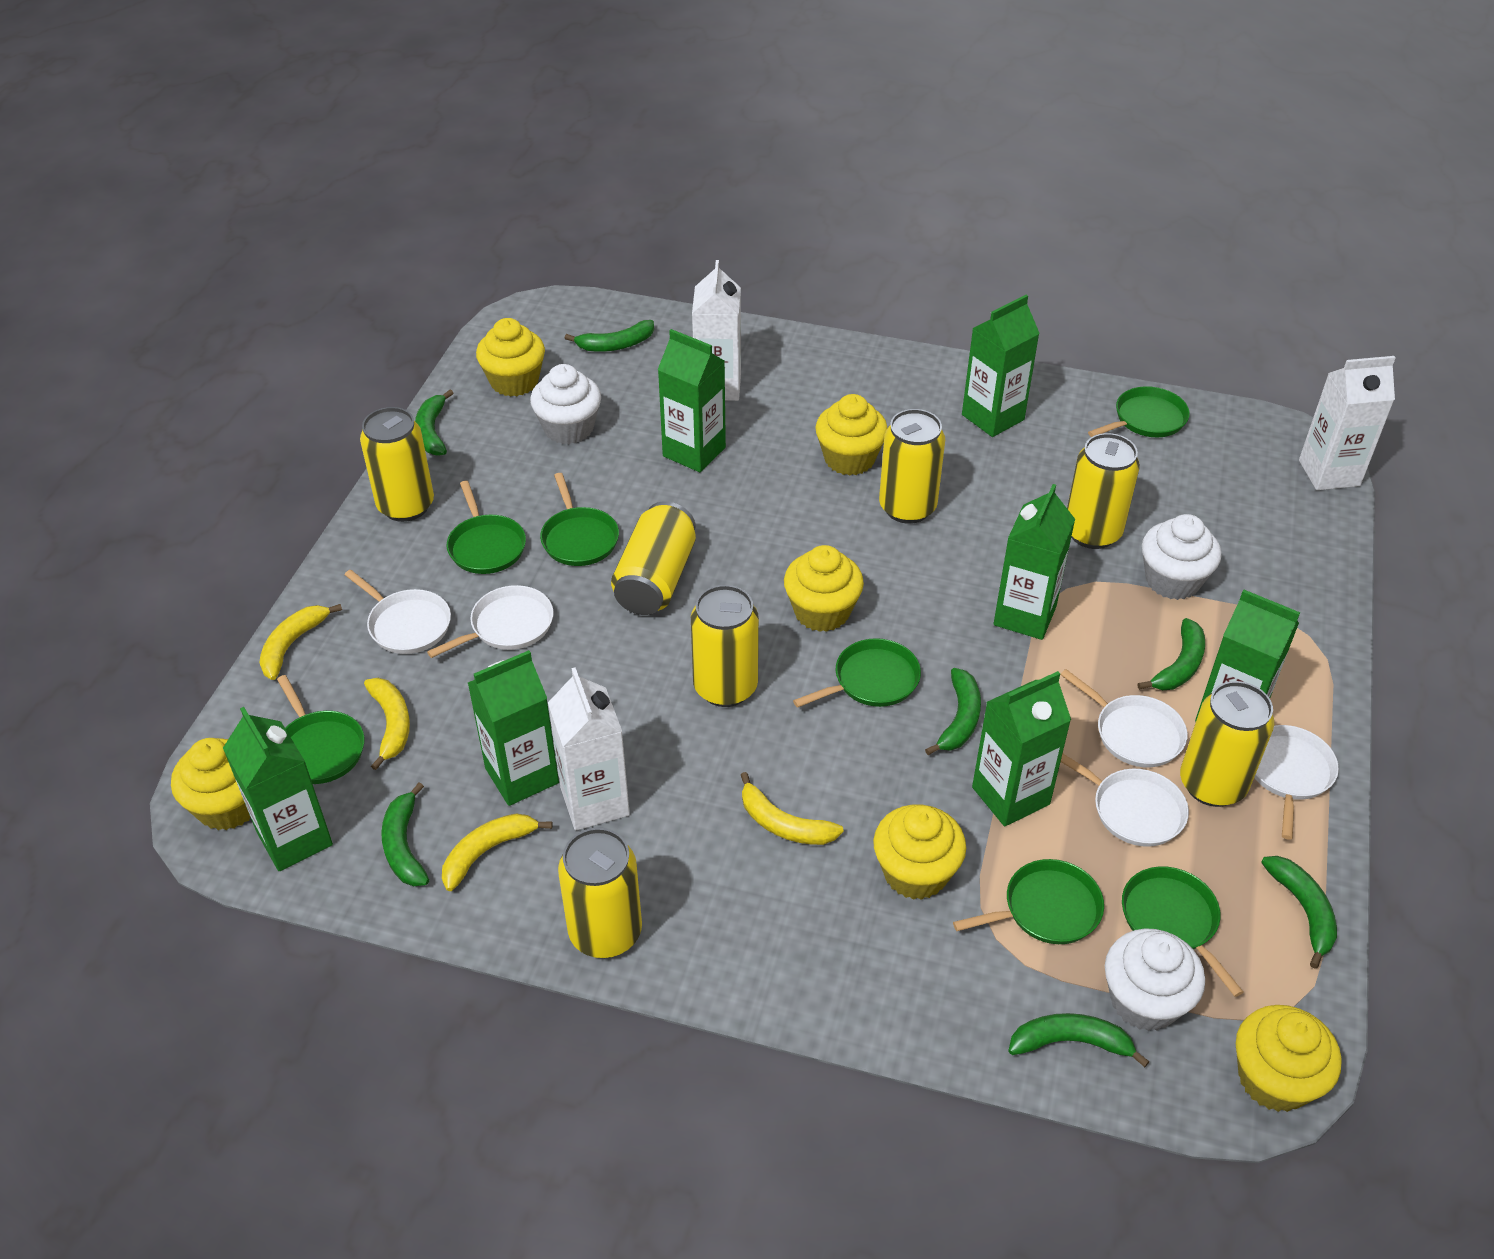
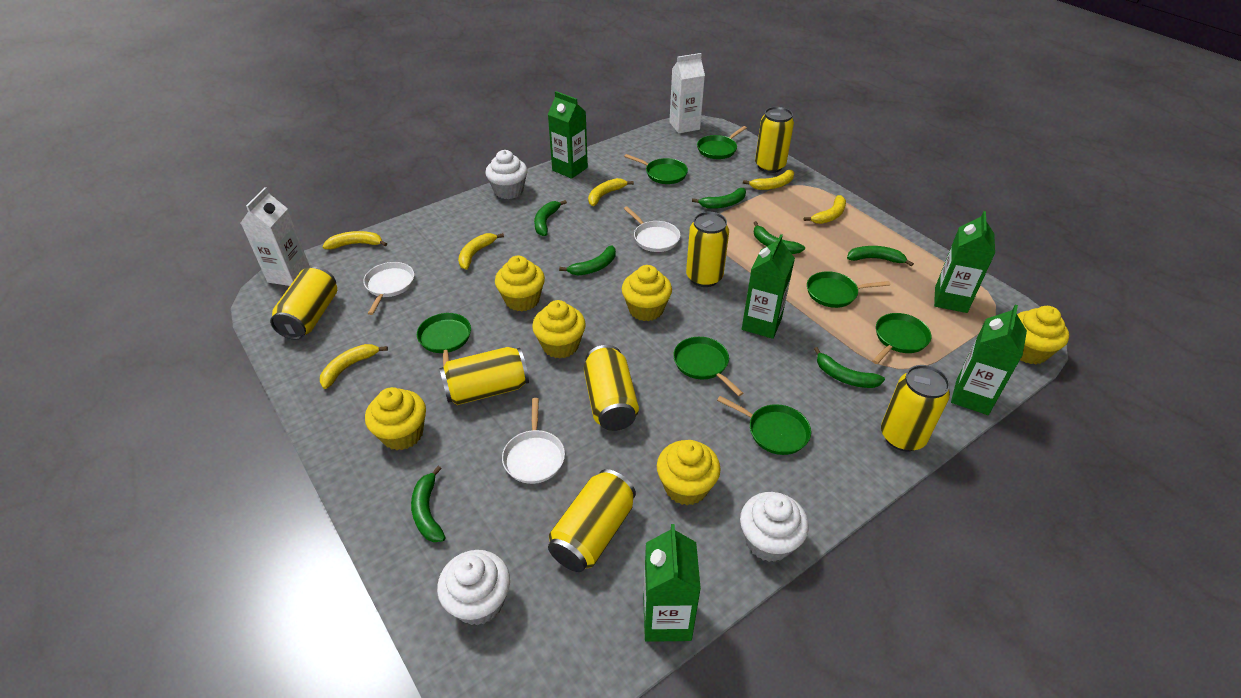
green carton: 7 -> 5
white carton: 3 -> 2
white pan: 5 -> 3
yellow banana: 4 -> 6

